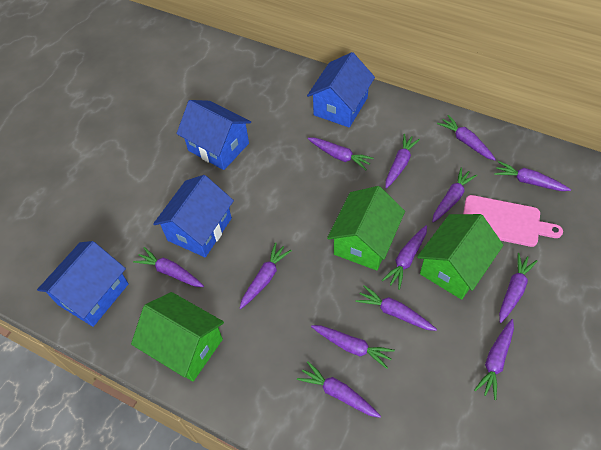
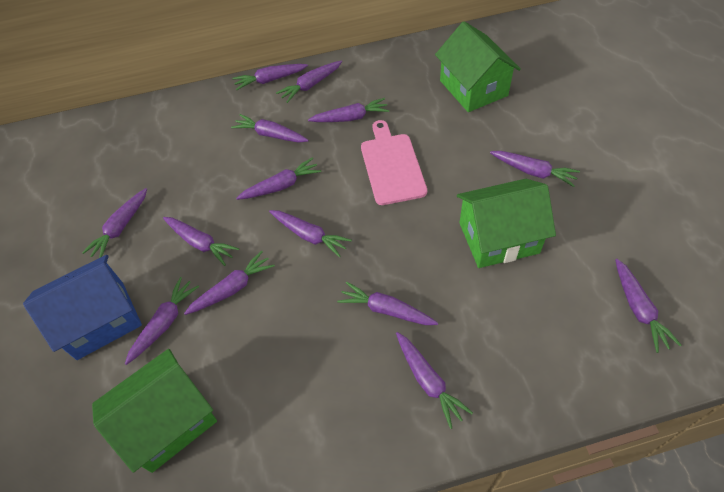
blue house: 4 -> 1
purple carrot: 13 -> 14

